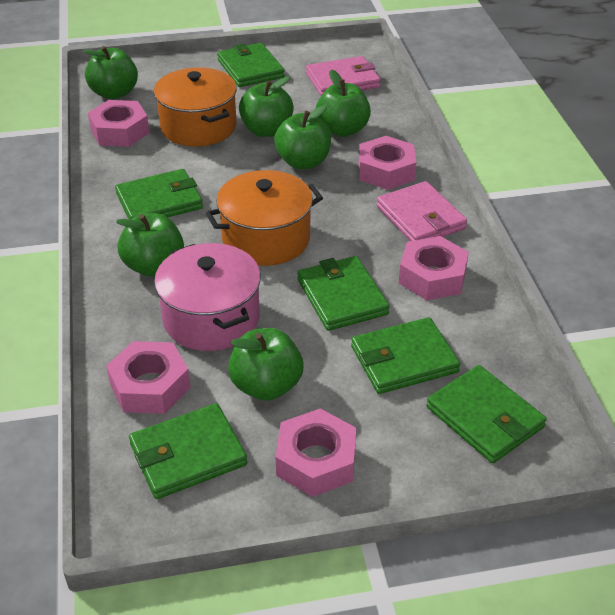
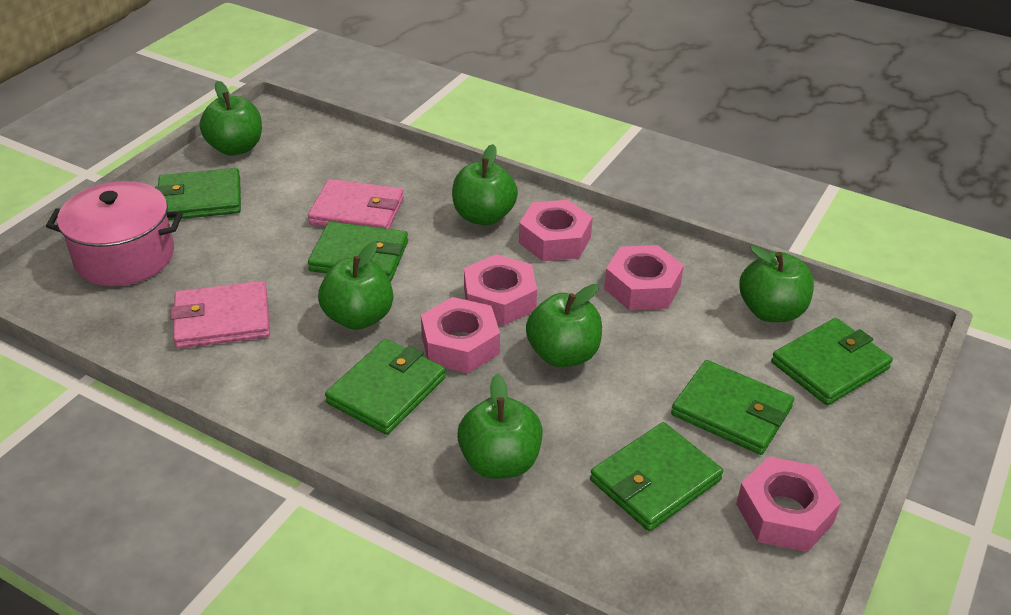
orange pot: 2 -> 0

